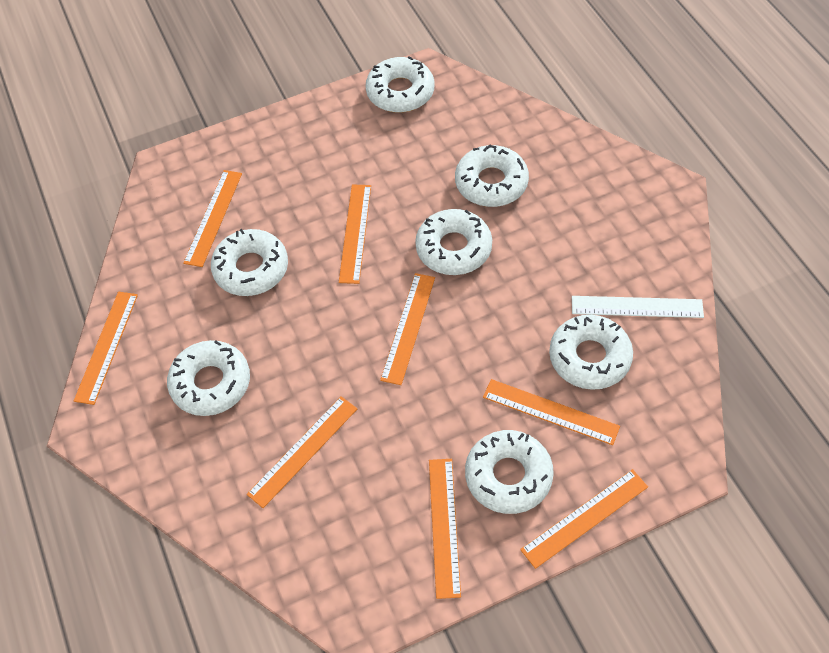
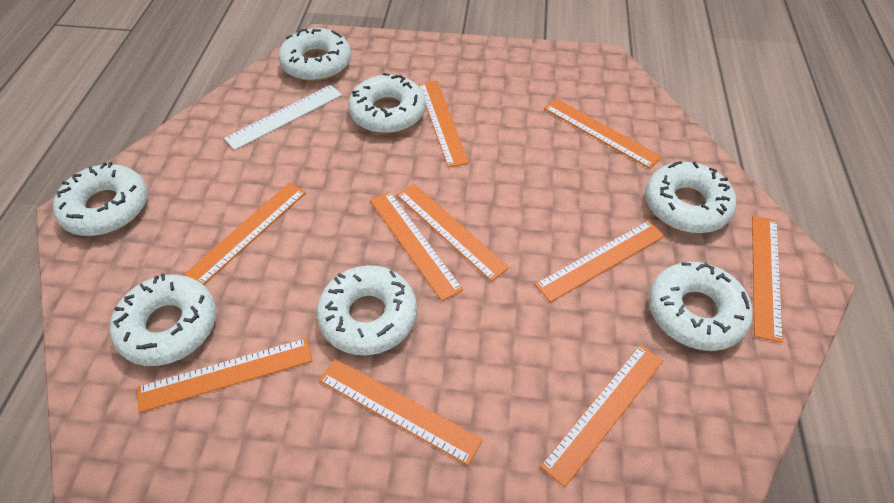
orange ruler: 8 -> 10

